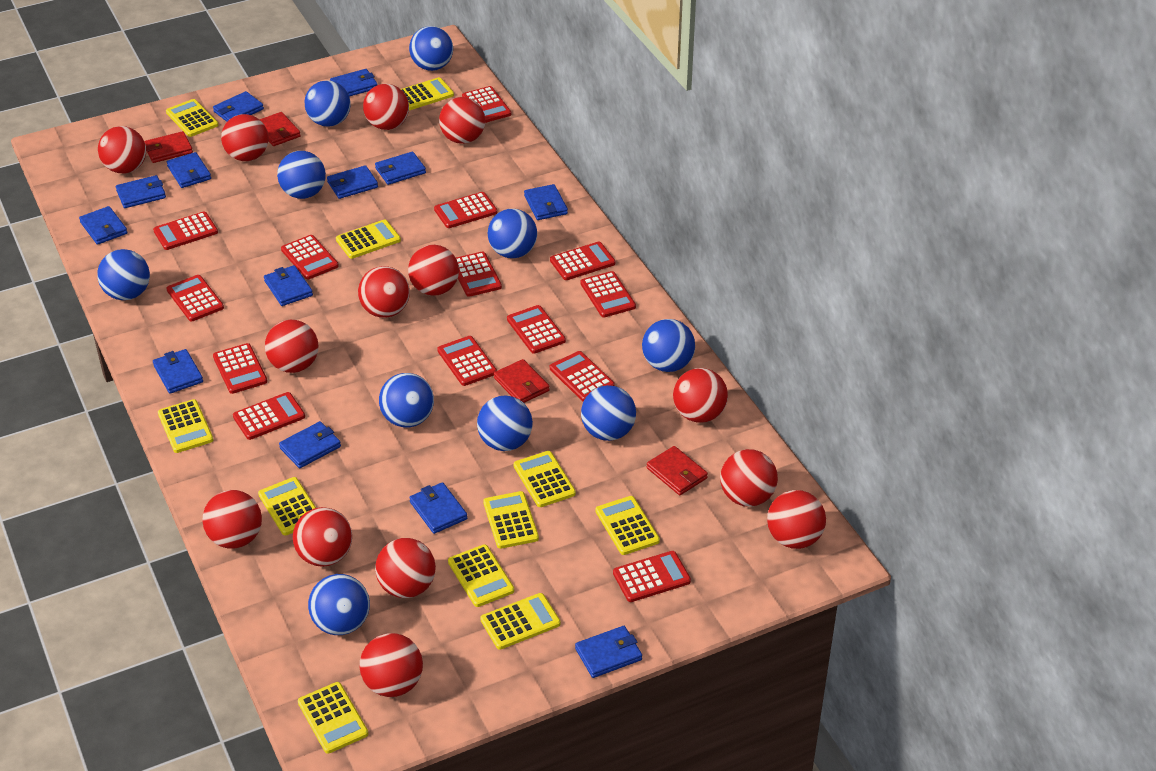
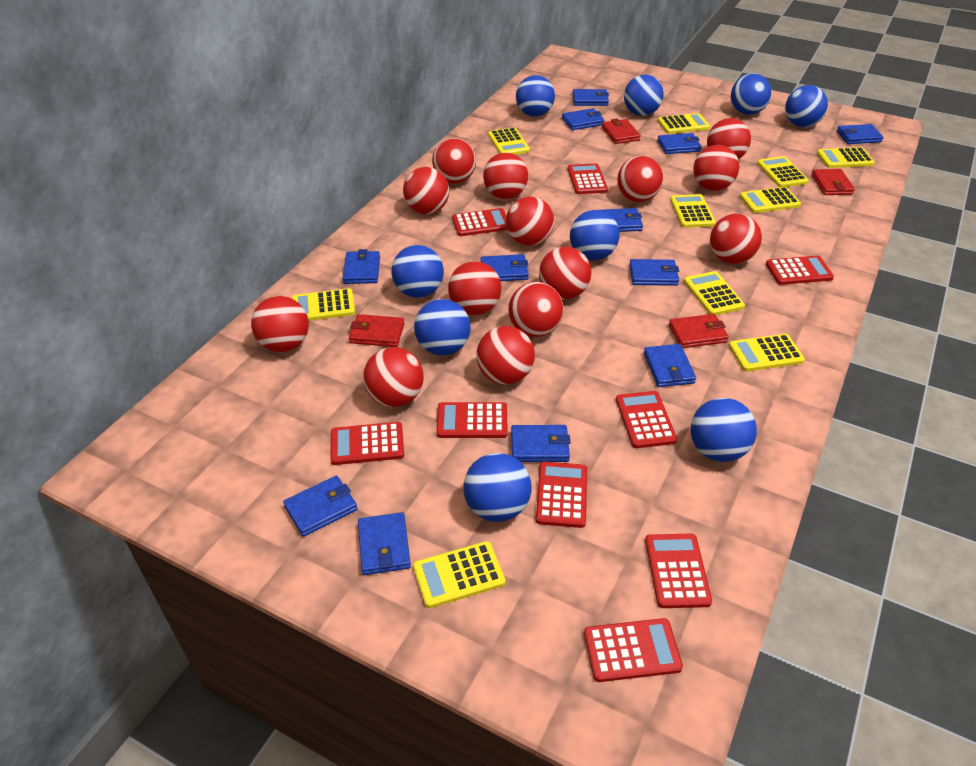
blue ball: 10 -> 9
blue wallet: 13 -> 12
red calculator: 14 -> 9
yellow calculator: 11 -> 10

